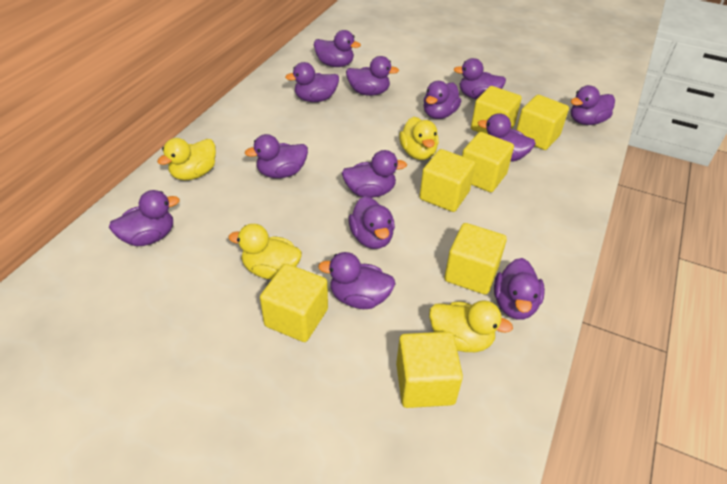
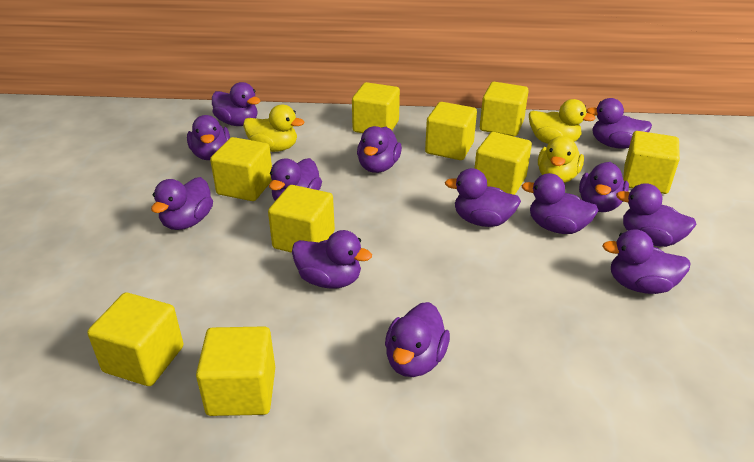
yellow cube: 7 -> 9
yellow duck: 4 -> 3

